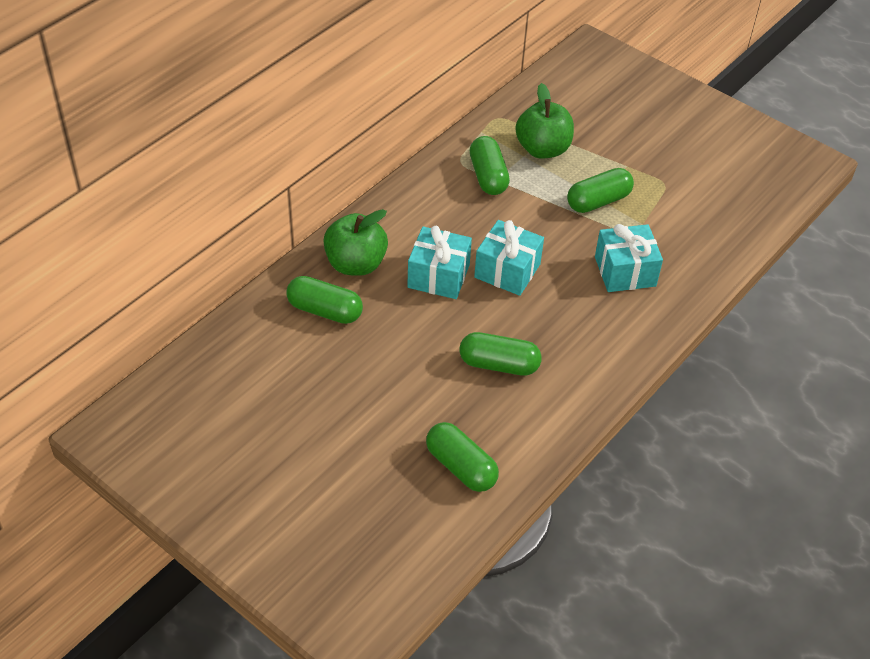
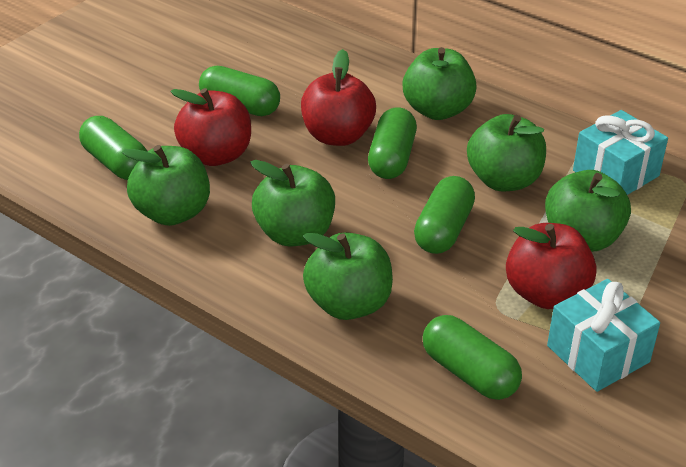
green apple: 2 -> 6
red apple: 0 -> 3
turquoise gift: 3 -> 2

